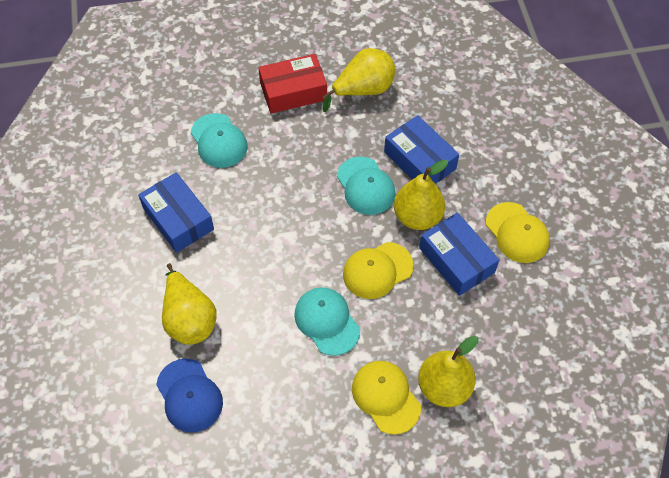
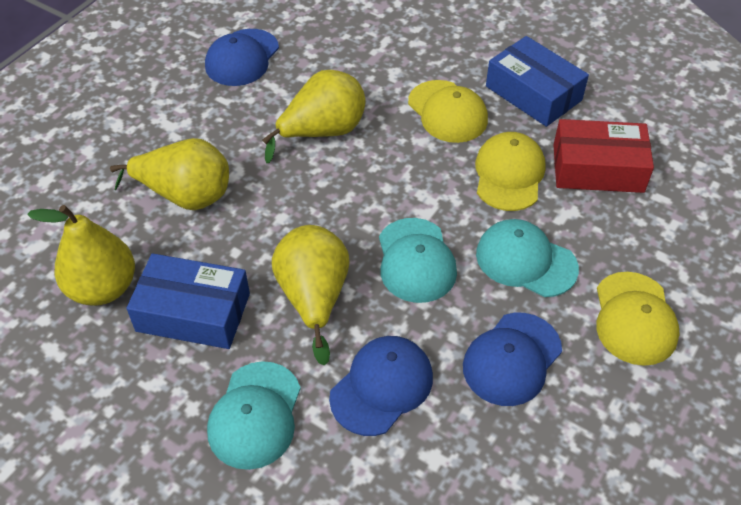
blue box: 3 -> 2
blue cap: 1 -> 3

